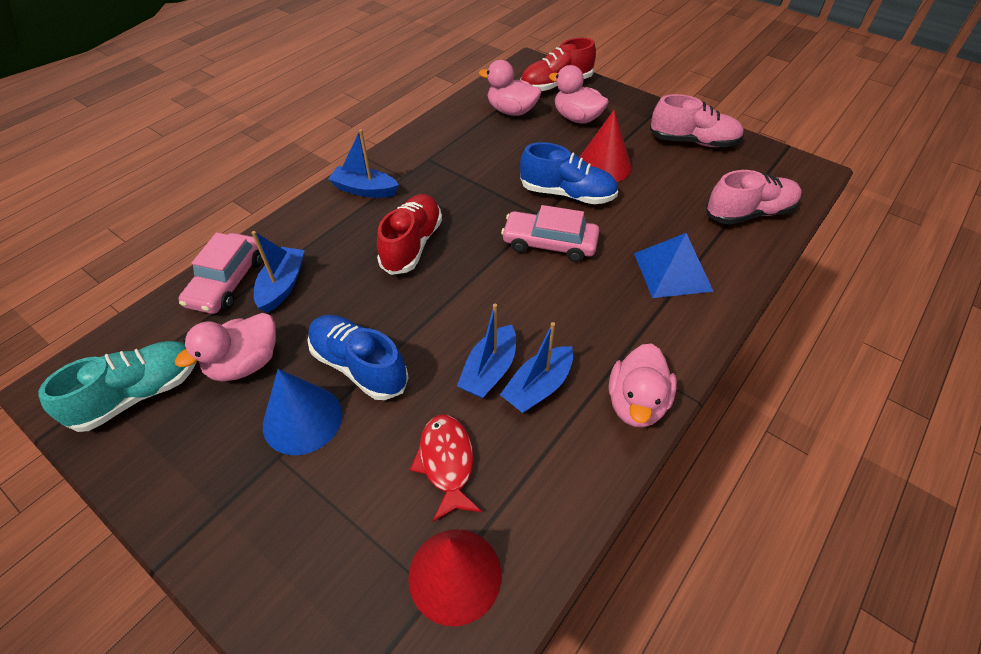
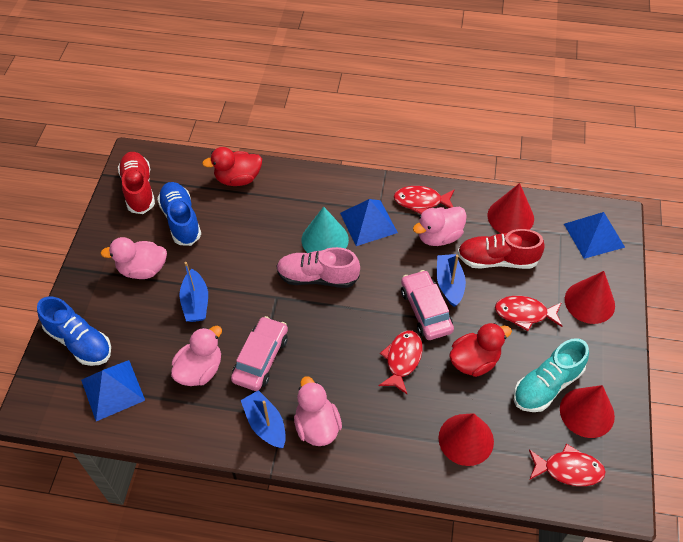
blue boat: 4 -> 3
blue cone: 1 -> 0
blue pyramid: 1 -> 3
pink shoe: 2 -> 1
red cone: 2 -> 4
red duck: 0 -> 2
red fish: 1 -> 4
turquoise cone: 0 -> 1

